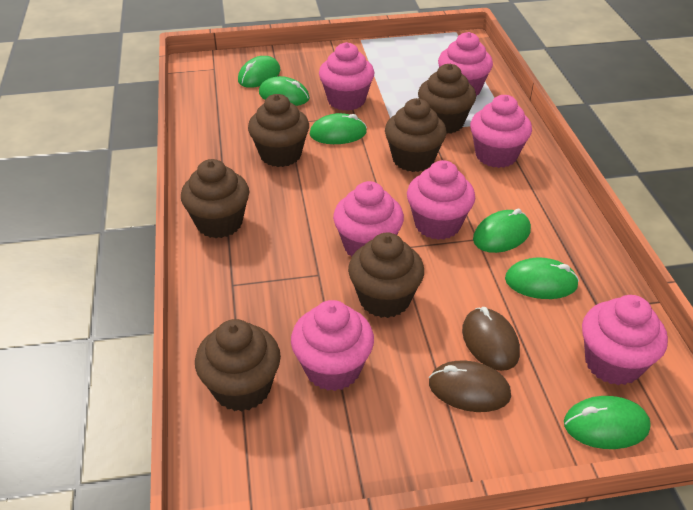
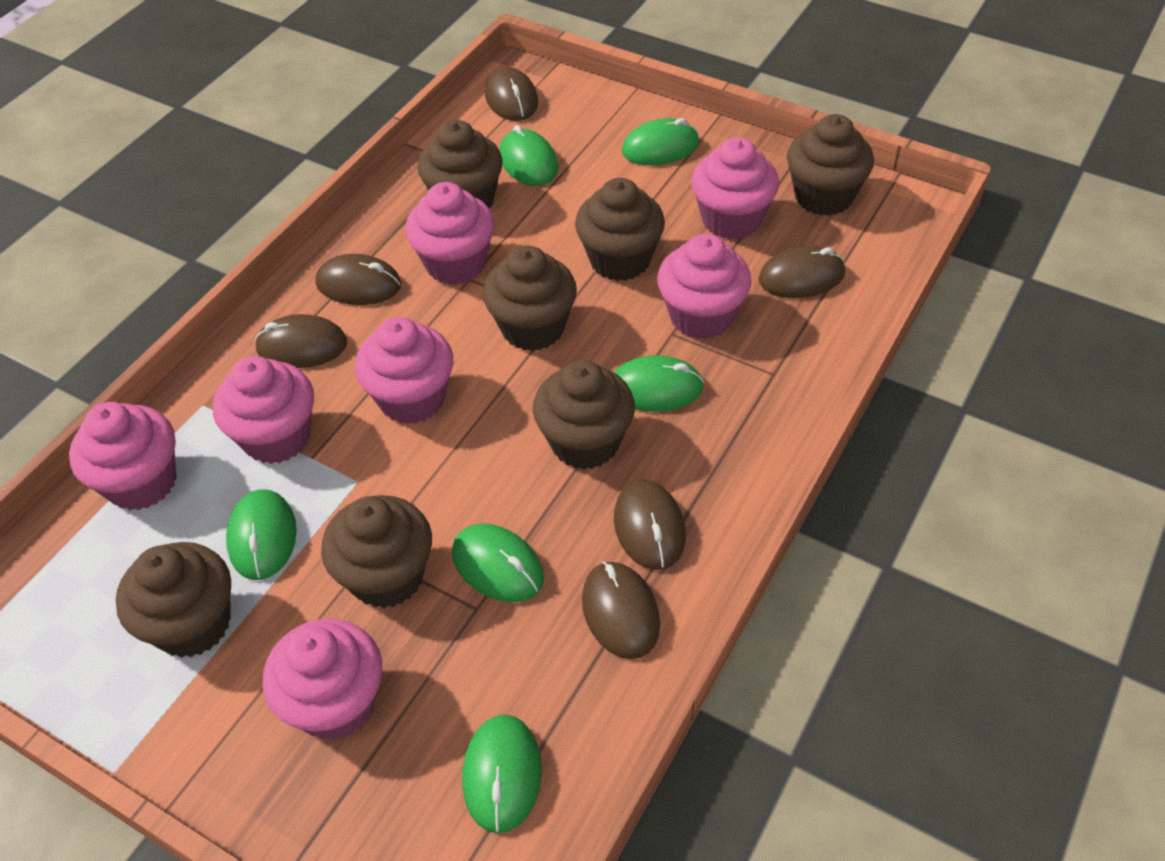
brown cupcake: 6 -> 7
brown mouse: 2 -> 6

